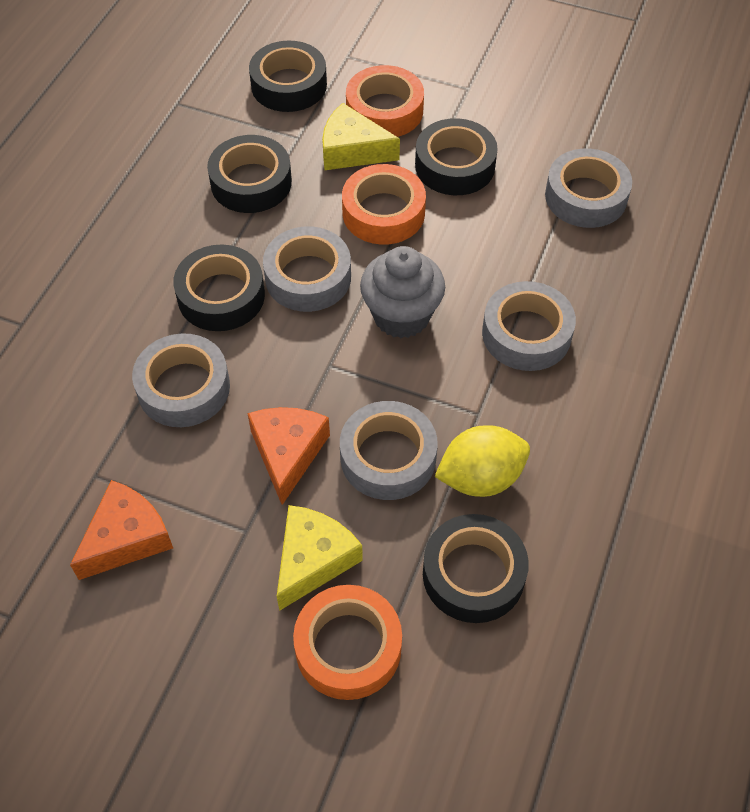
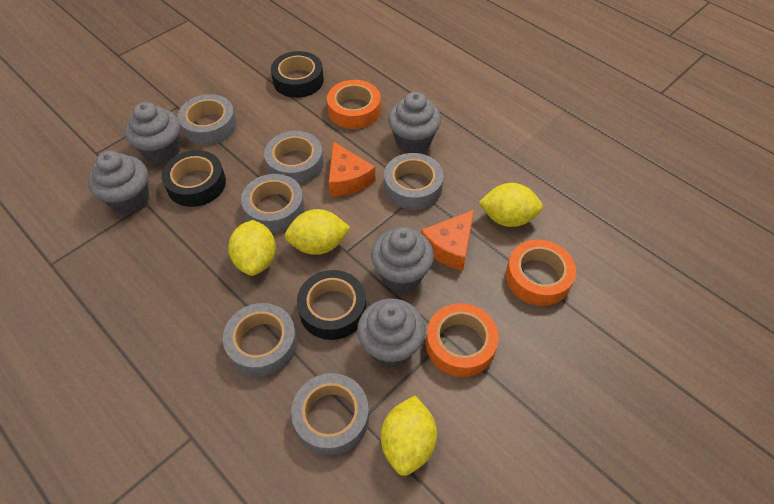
black tape: 5 -> 3
grey cupcake: 1 -> 5
grey tape: 5 -> 6
yellow cheese: 2 -> 0
yellow lemon: 1 -> 4

